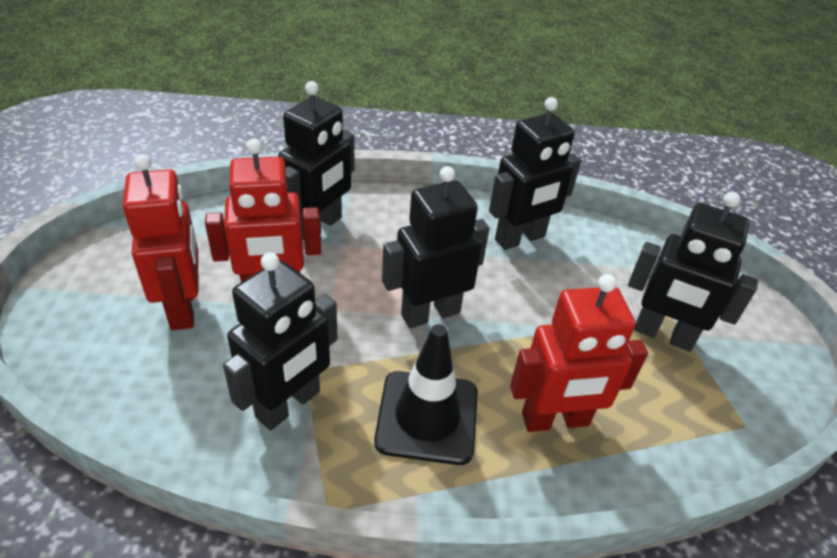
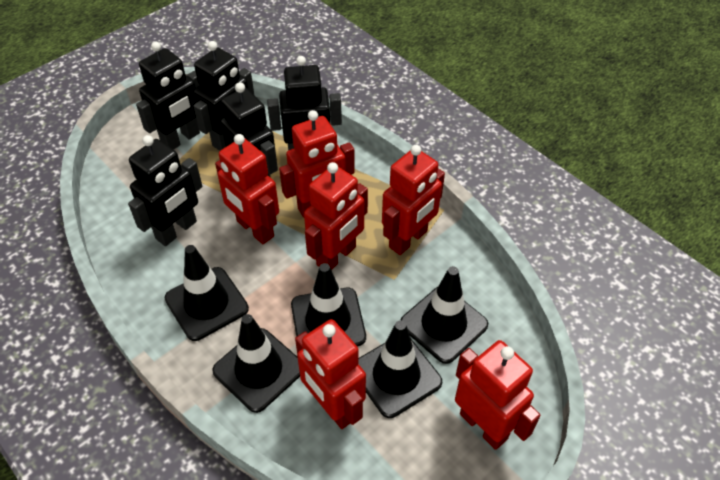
black traffic cone: 1 -> 5
red robot: 3 -> 6

